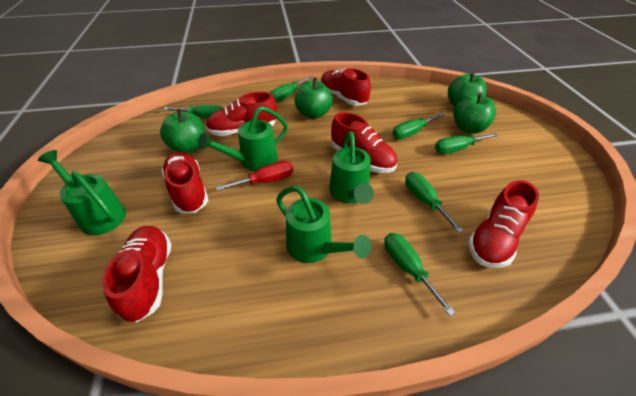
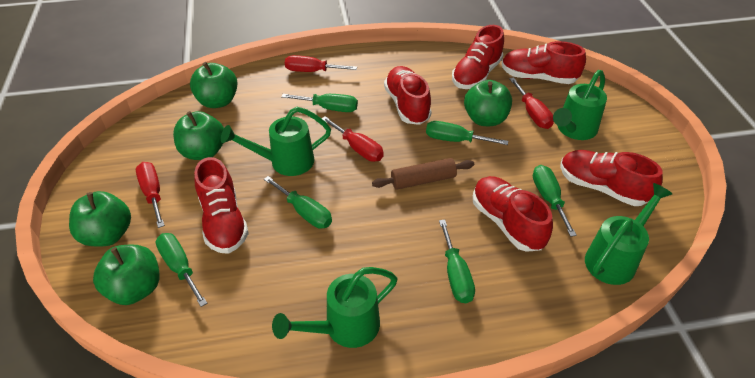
brown rolling pin: 0 -> 1
green apple: 4 -> 5
red screwdriver: 1 -> 4

